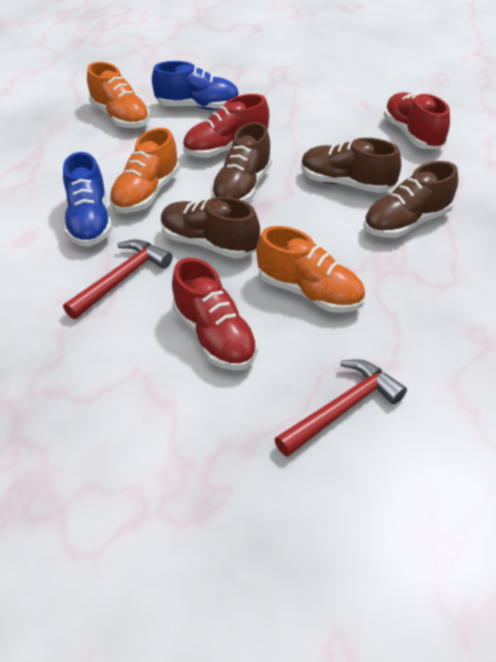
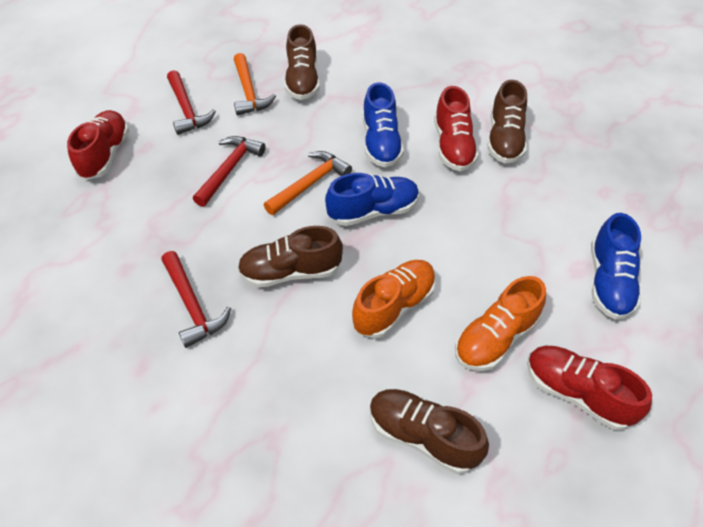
blue shoe: 2 -> 3
orange hammer: 0 -> 2
orange shoe: 3 -> 2
red hammer: 2 -> 3

